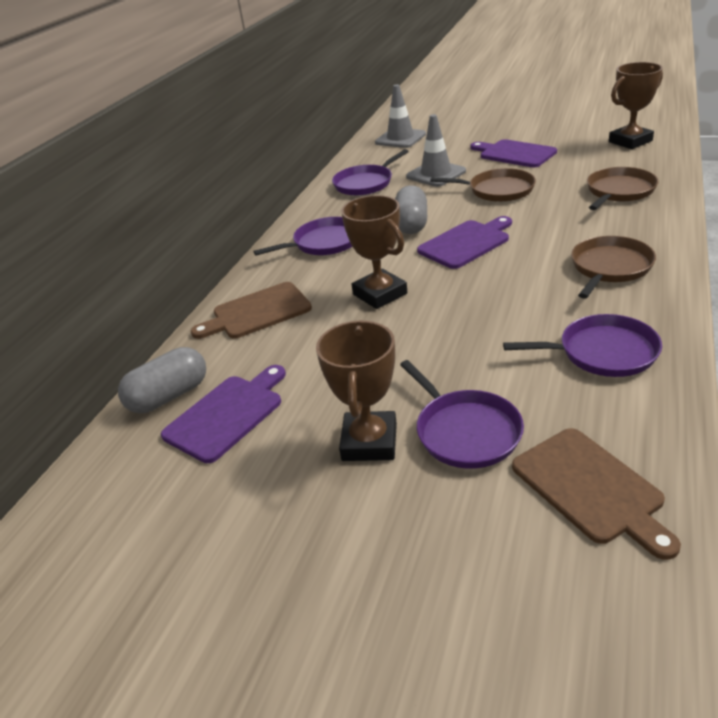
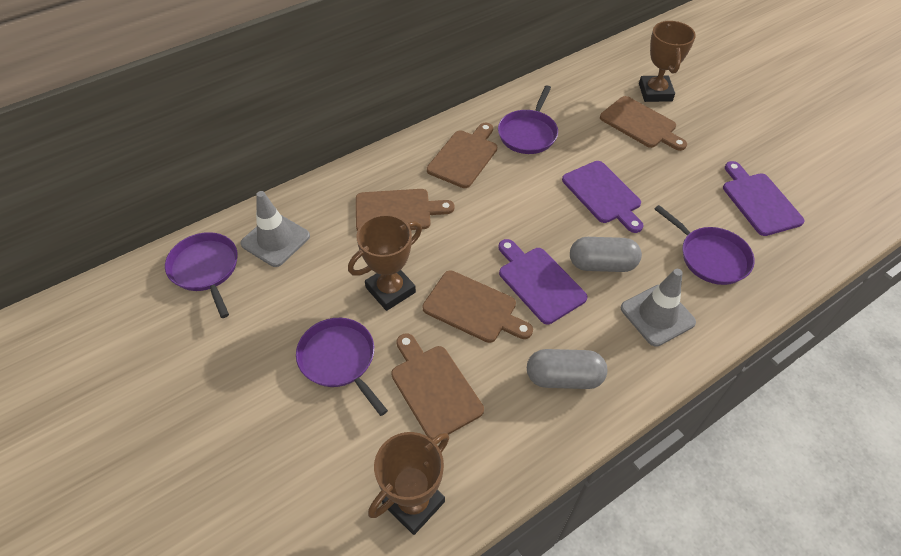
brown cutting board: 2 -> 5
brown pan: 3 -> 0

